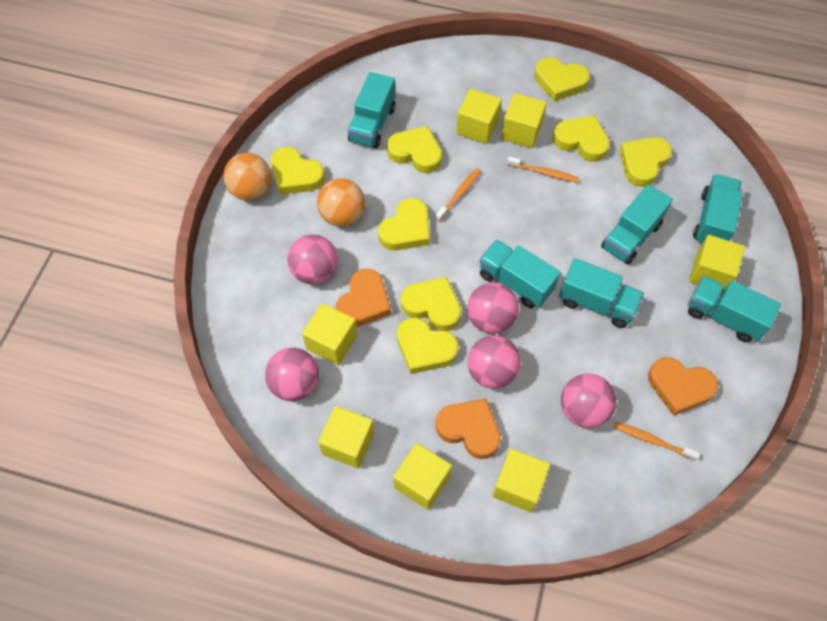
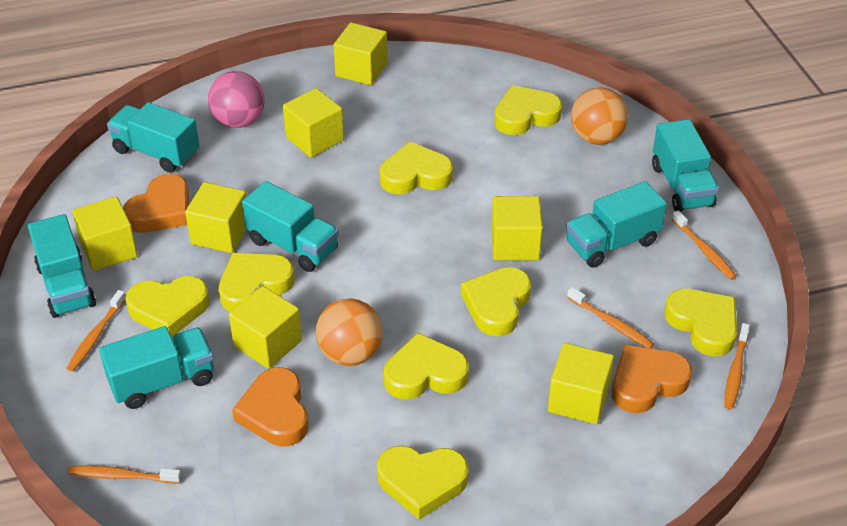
orange toothbrush: 3 -> 5
pink ball: 5 -> 1

